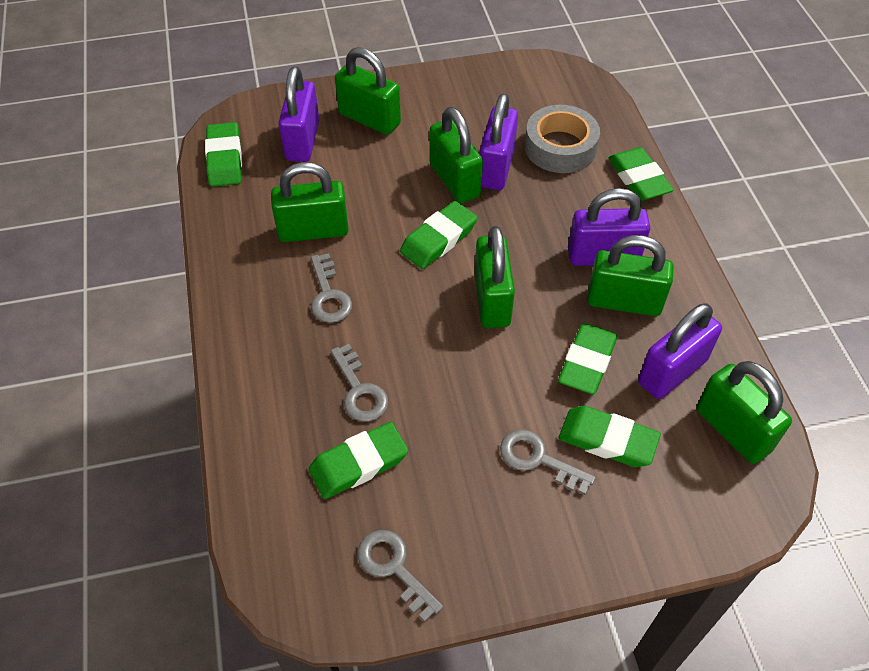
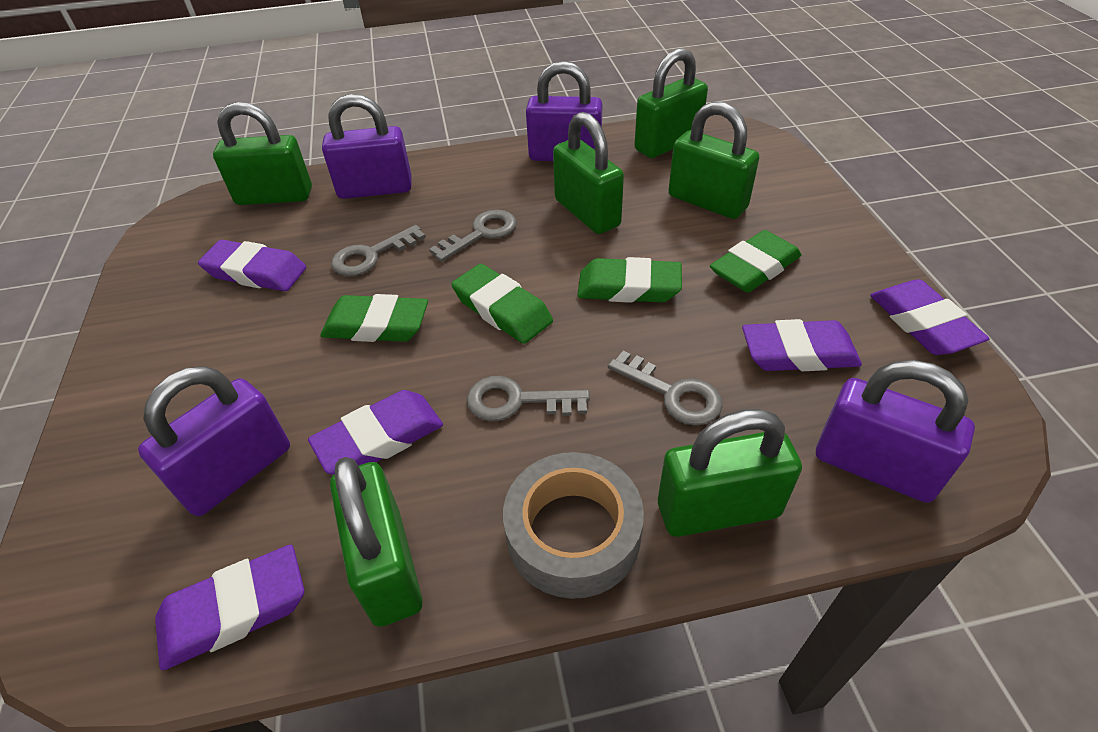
green eraser: 6 -> 4
purple eraser: 0 -> 5

